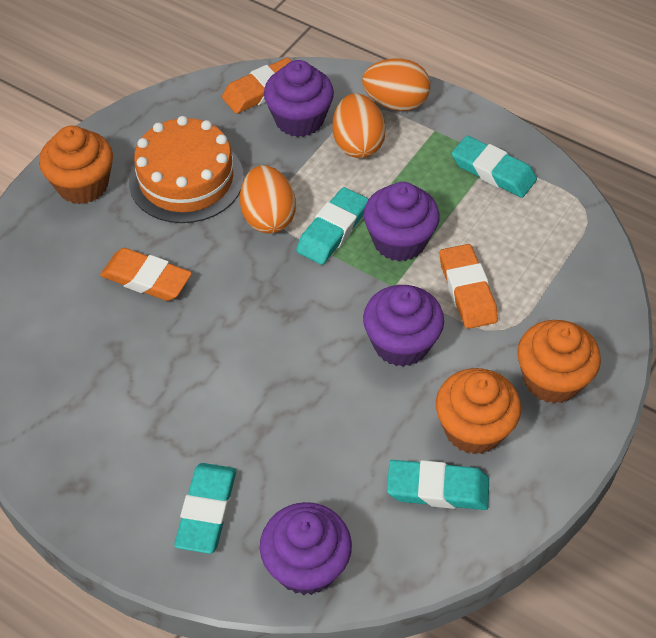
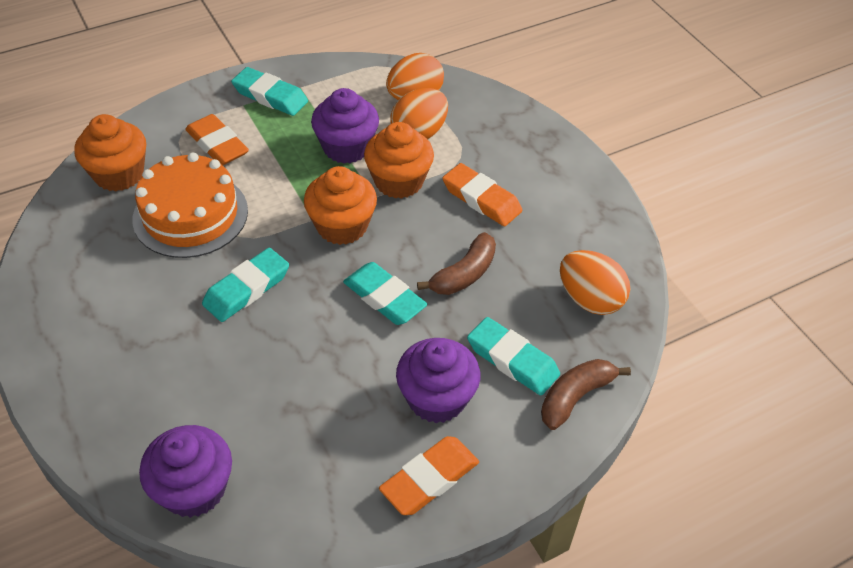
brown banana: 0 -> 2
purple cupcake: 4 -> 3

